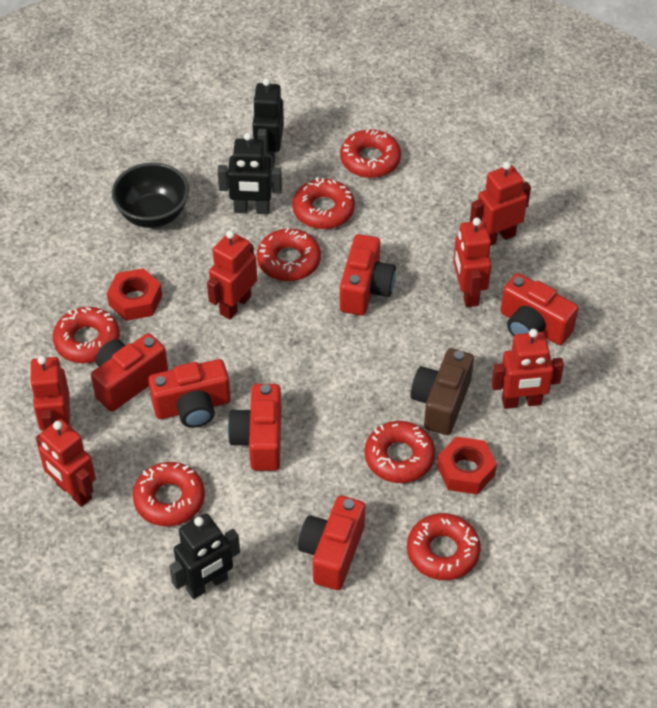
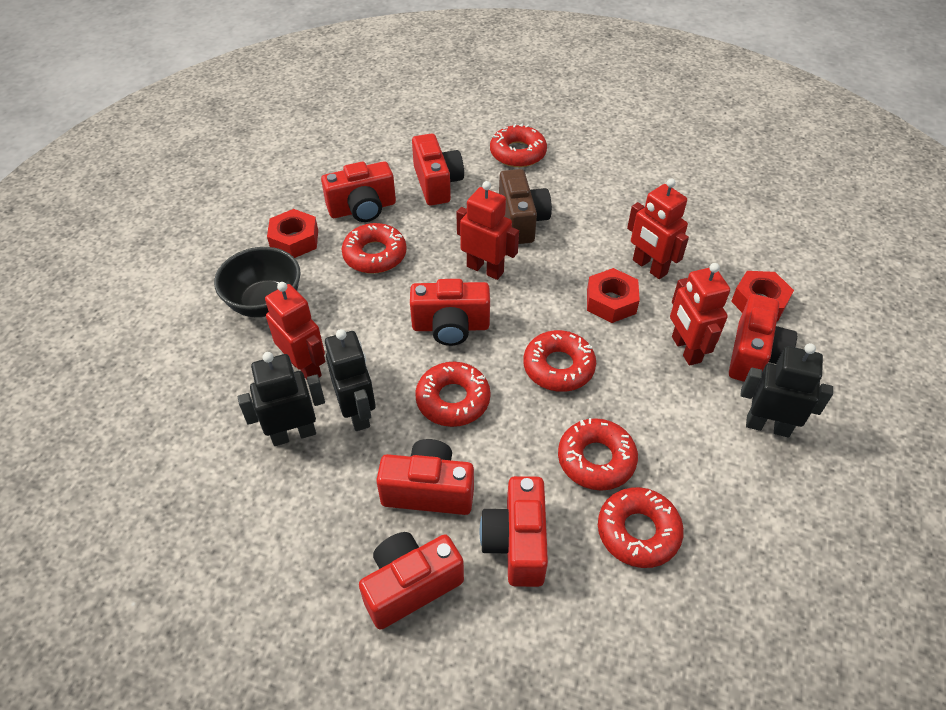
red camera: 6 -> 7
red donut: 7 -> 6
red nut: 2 -> 3
red robot: 6 -> 4

